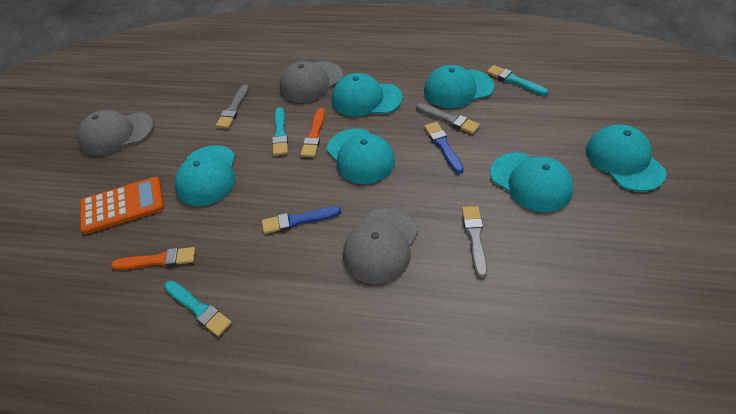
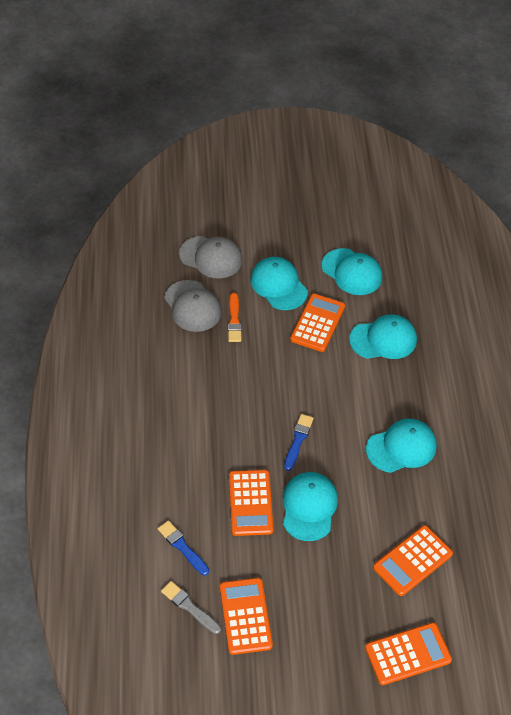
grey brush: 3 -> 1
grey cap: 3 -> 2
orange brush: 2 -> 1
orange calculator: 1 -> 5
turquoise brush: 3 -> 0
turquoise cap: 6 -> 5

